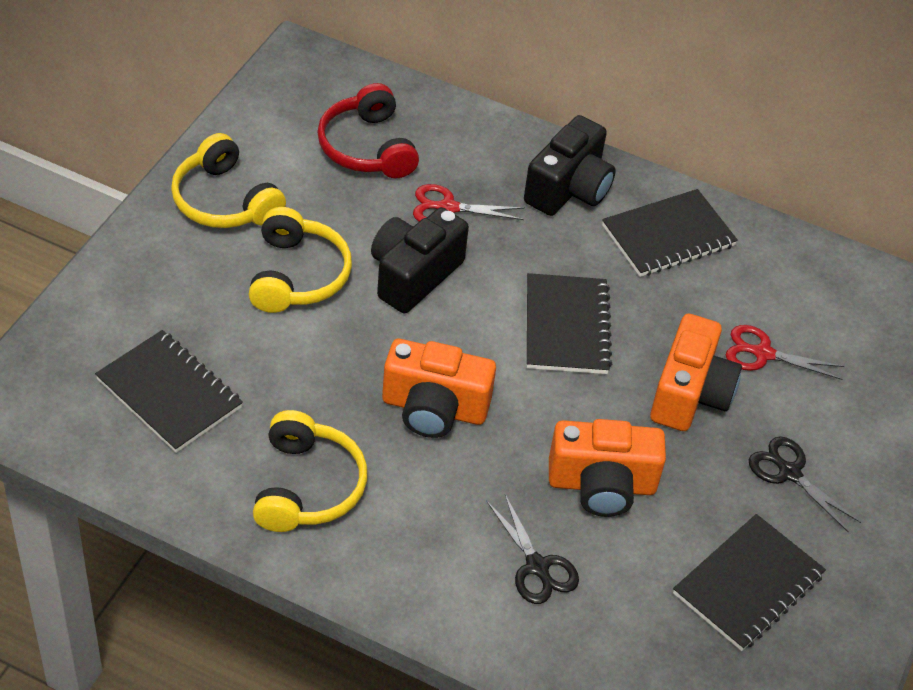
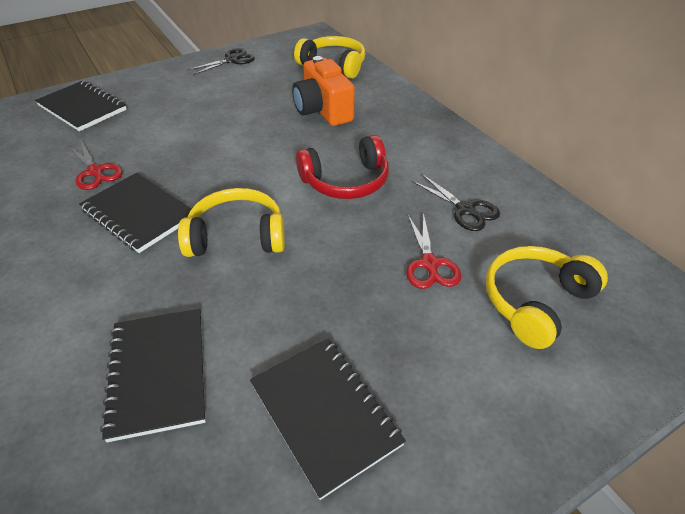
black camera: 2 -> 0
orange camera: 3 -> 1

